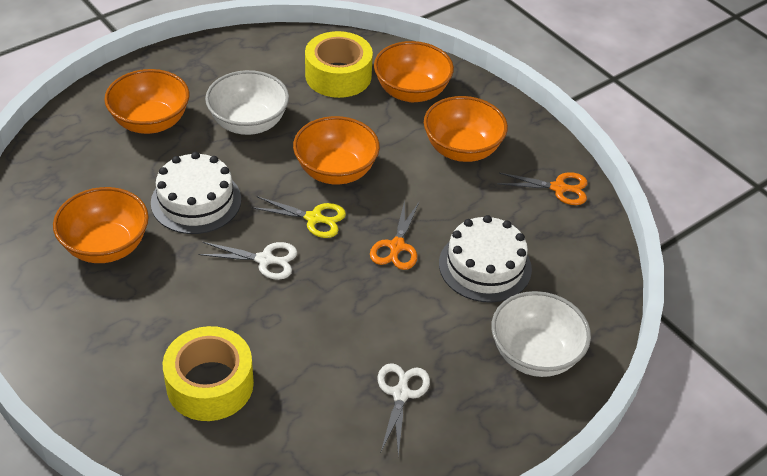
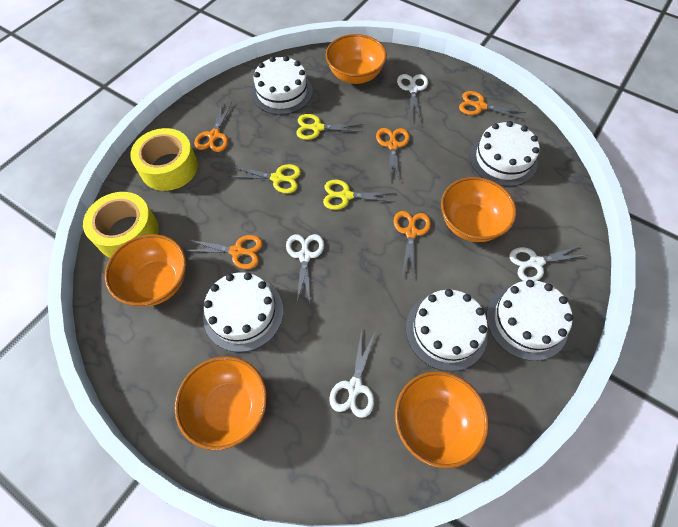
orange scissors: 2 -> 5
white bowl: 2 -> 0
white cake: 2 -> 5
white scissors: 2 -> 4
yellow scissors: 1 -> 3

